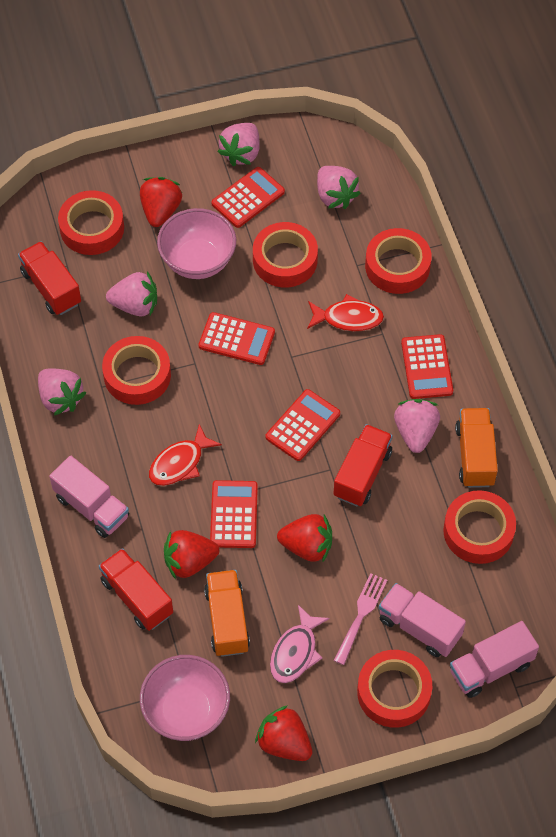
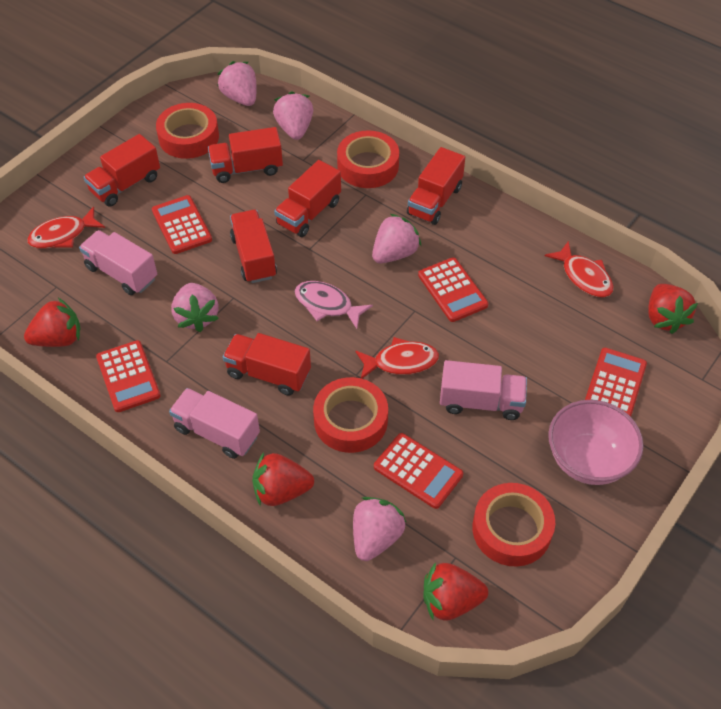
orange truck: 2 -> 0
pink bowl: 2 -> 1
pink fork: 1 -> 0
red fish: 2 -> 3
red tape: 6 -> 4
red truck: 3 -> 6

